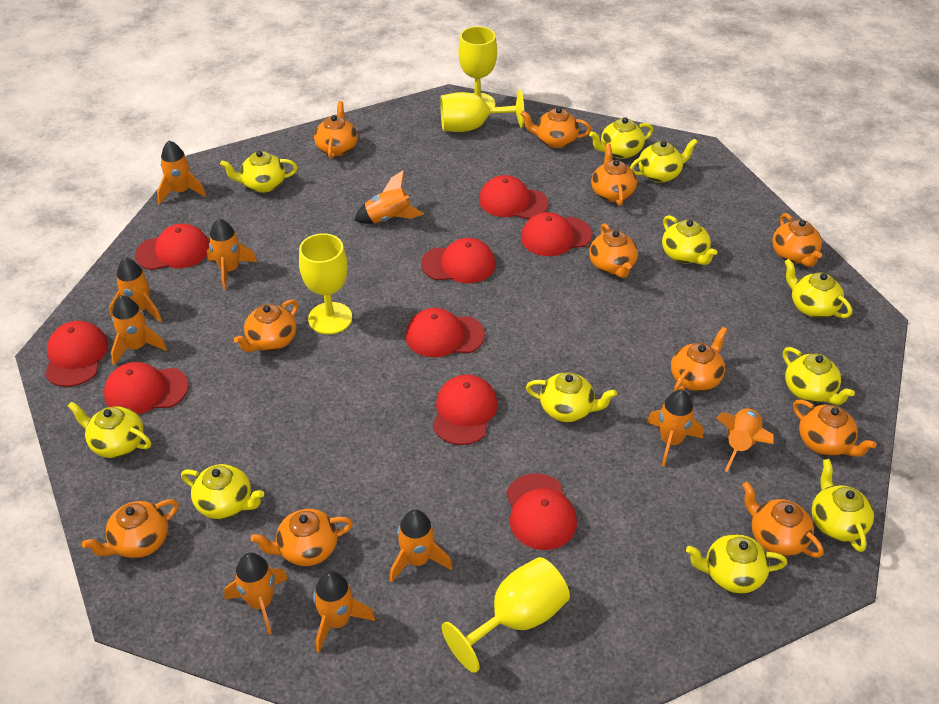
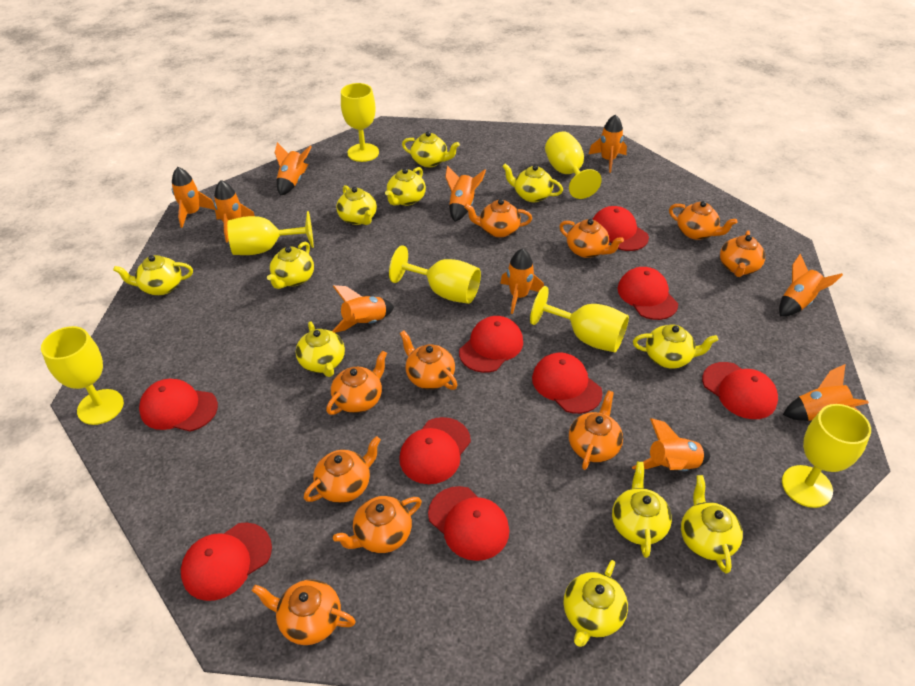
orange teapot: 11 -> 10
yellow goblet: 4 -> 7

